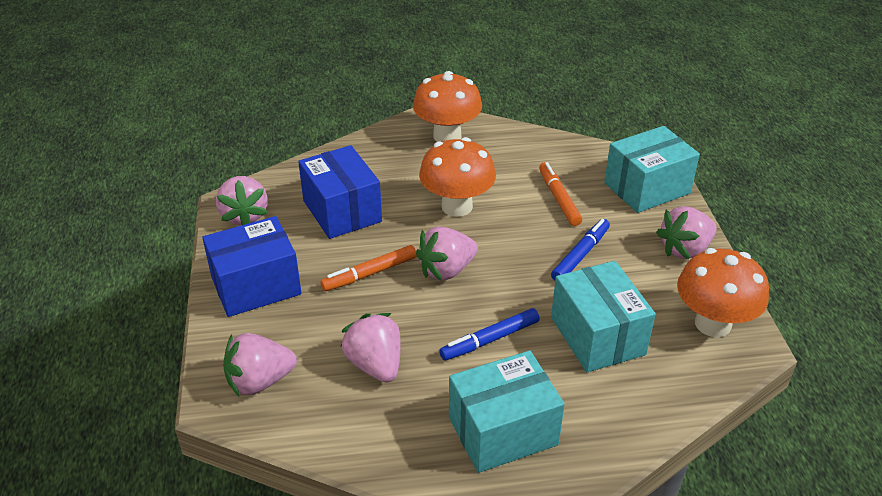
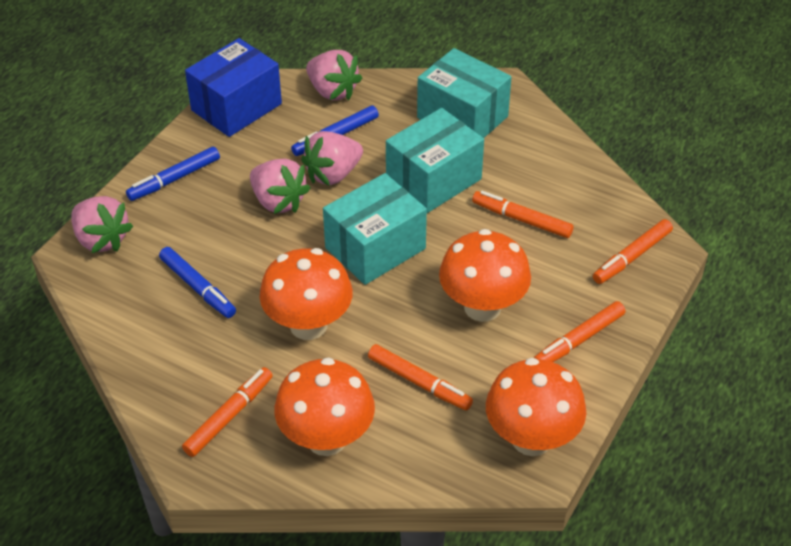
blue box: 2 -> 1
blue marker: 2 -> 3
orange marker: 2 -> 5
orange mushroom: 3 -> 4
pink strawberry: 5 -> 4

